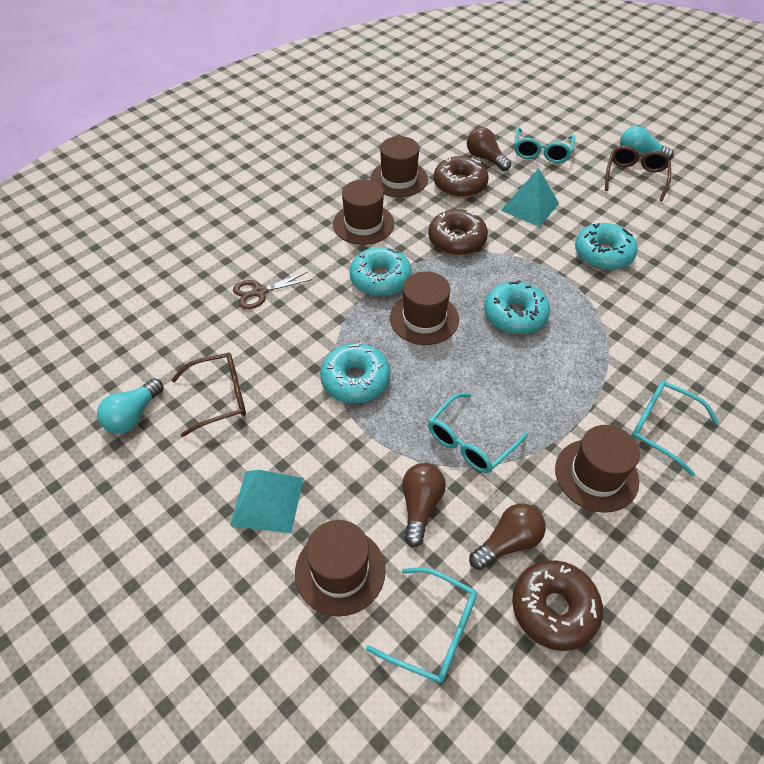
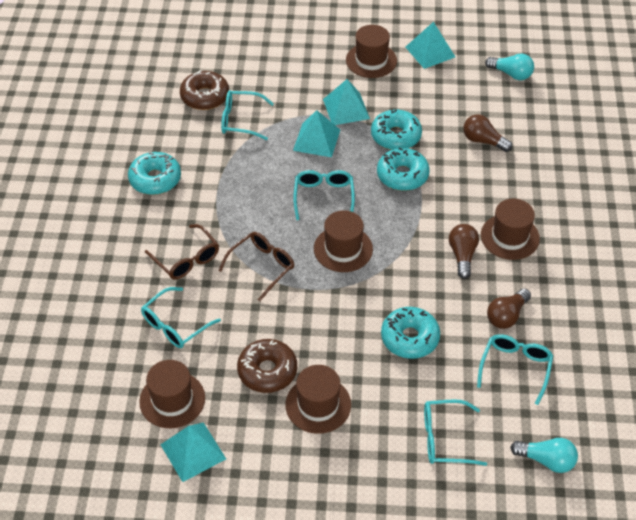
brown donut: 3 -> 2
brown scissors: 1 -> 0
turquoise glasses: 4 -> 5
turquoise pyramid: 2 -> 4

